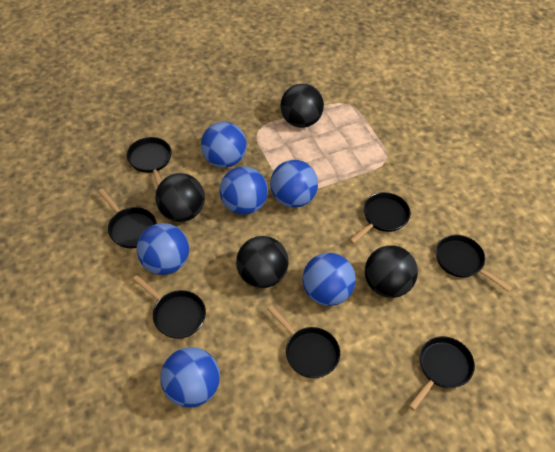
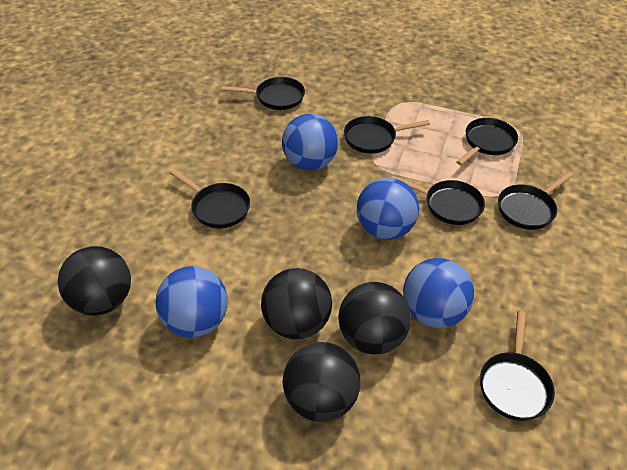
blue ball: 6 -> 4

